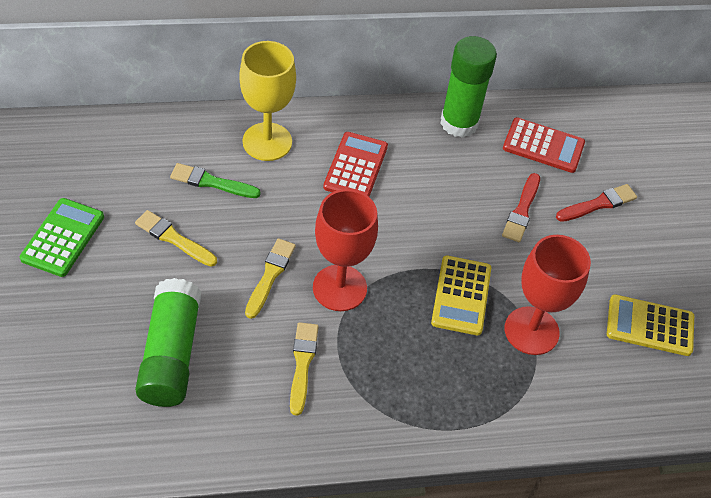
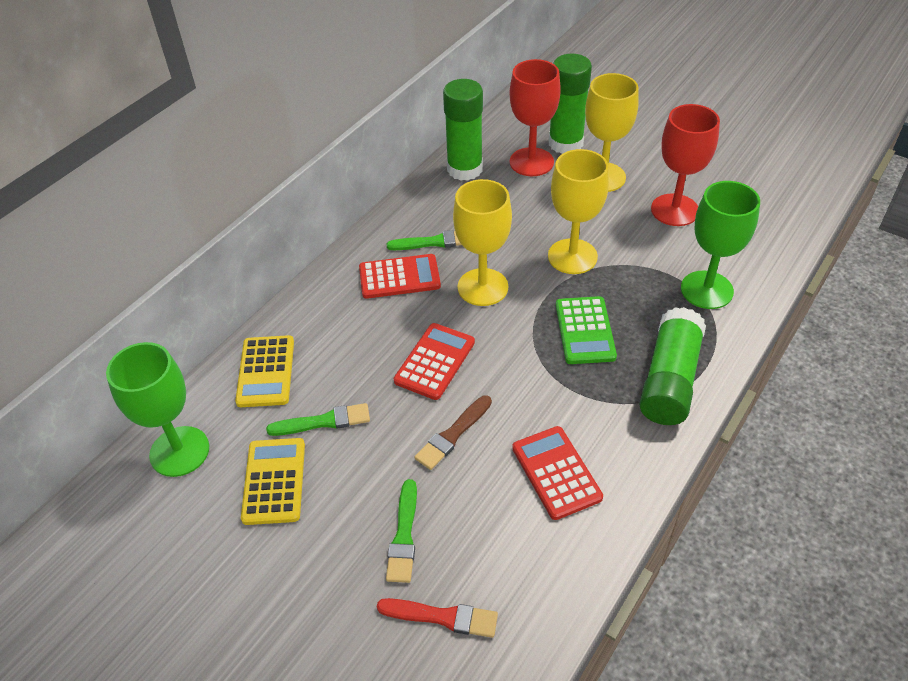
brown brush: 0 -> 1
green brush: 1 -> 3
green glue stick: 2 -> 3
green goblet: 0 -> 2
red brush: 2 -> 1
red calculator: 2 -> 3
yellow brush: 3 -> 0
yellow goblet: 1 -> 3

